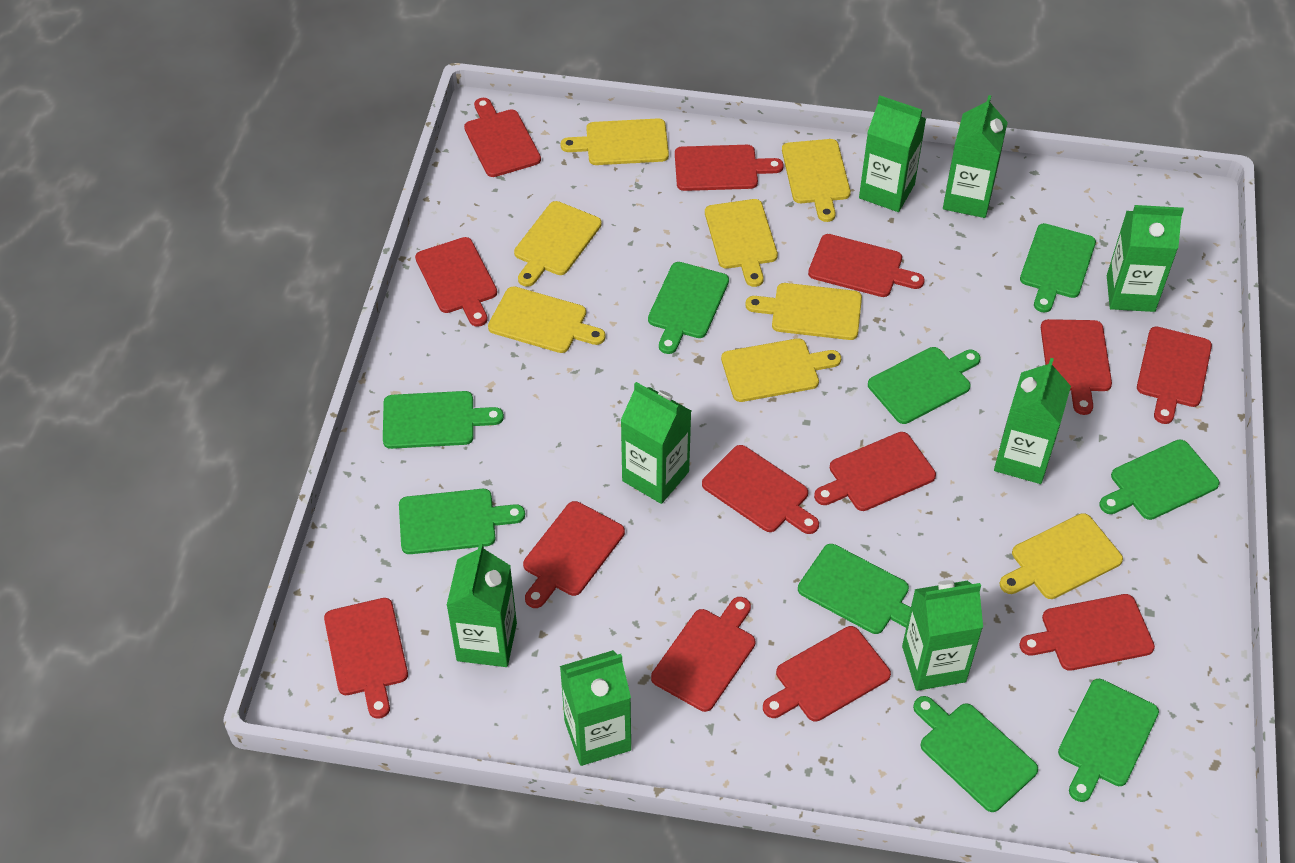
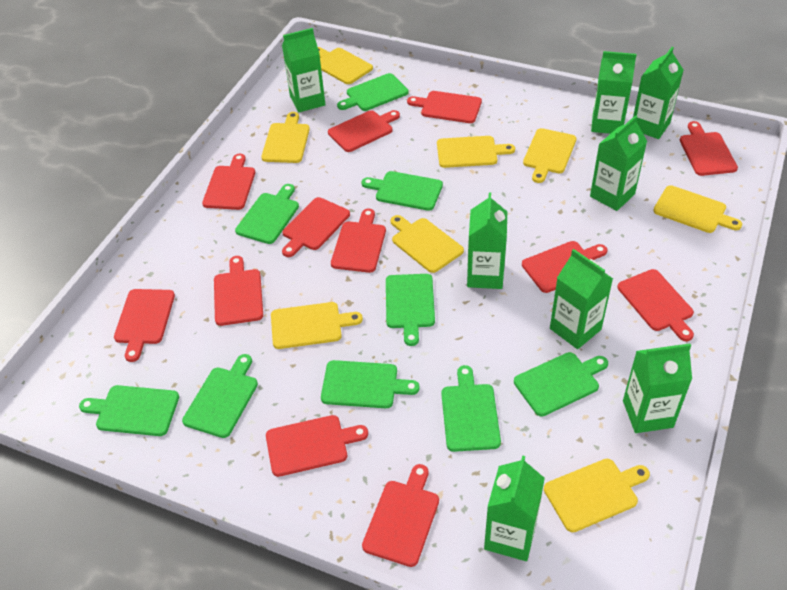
red cutting board: 13 -> 12

